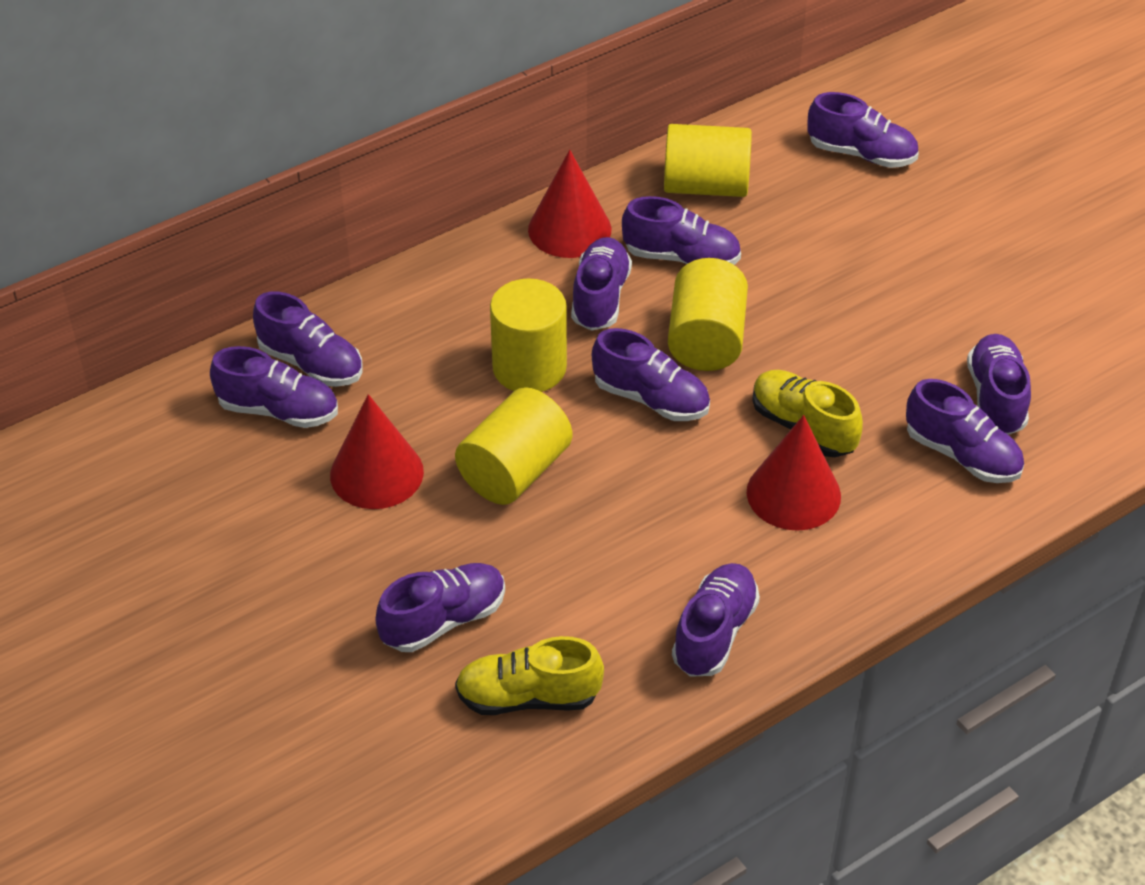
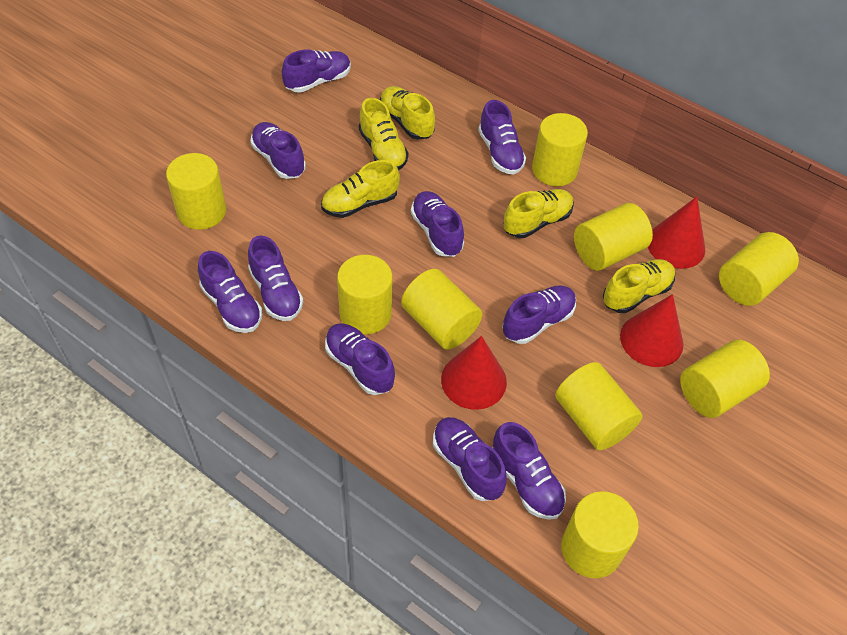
yellow cylinder: 4 -> 9
yellow shoe: 2 -> 5

